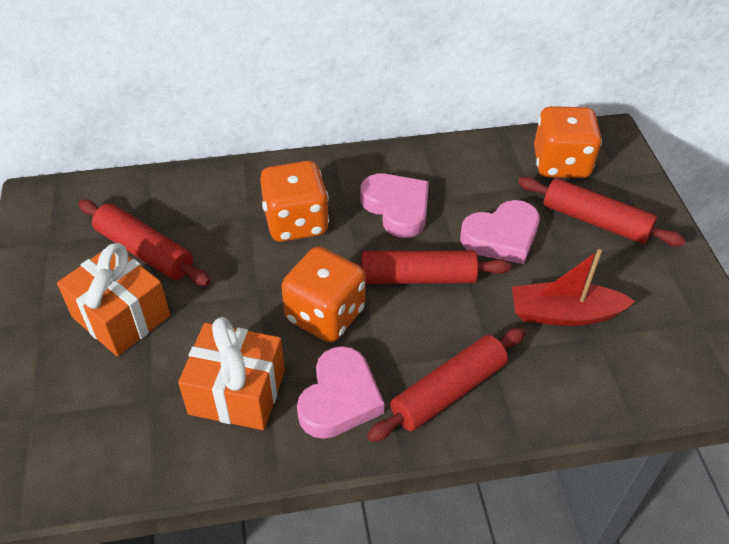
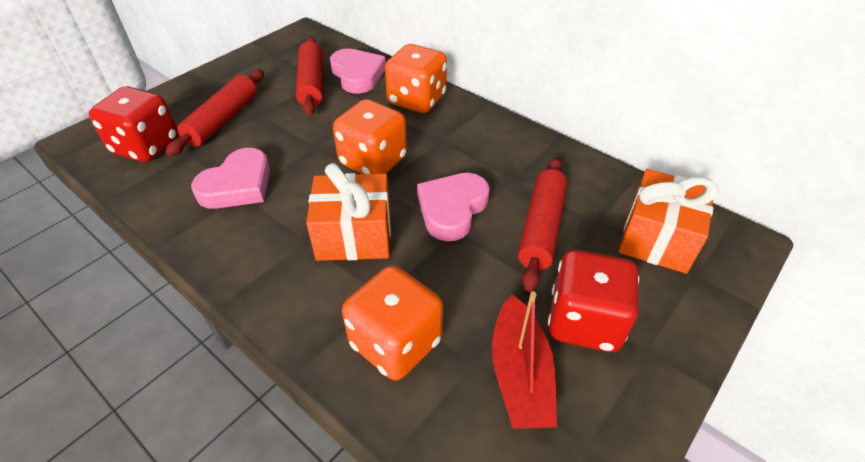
red dice: 0 -> 2
red rolling pin: 4 -> 3

